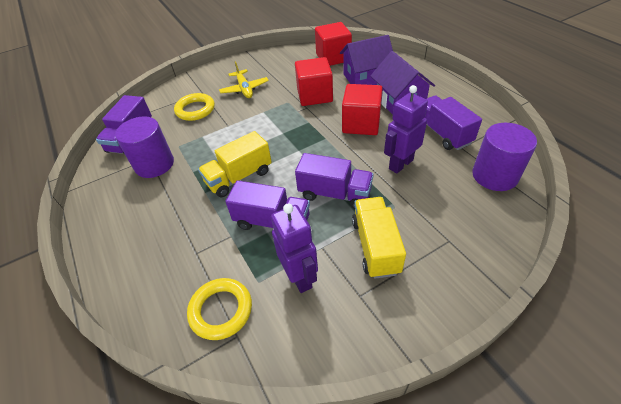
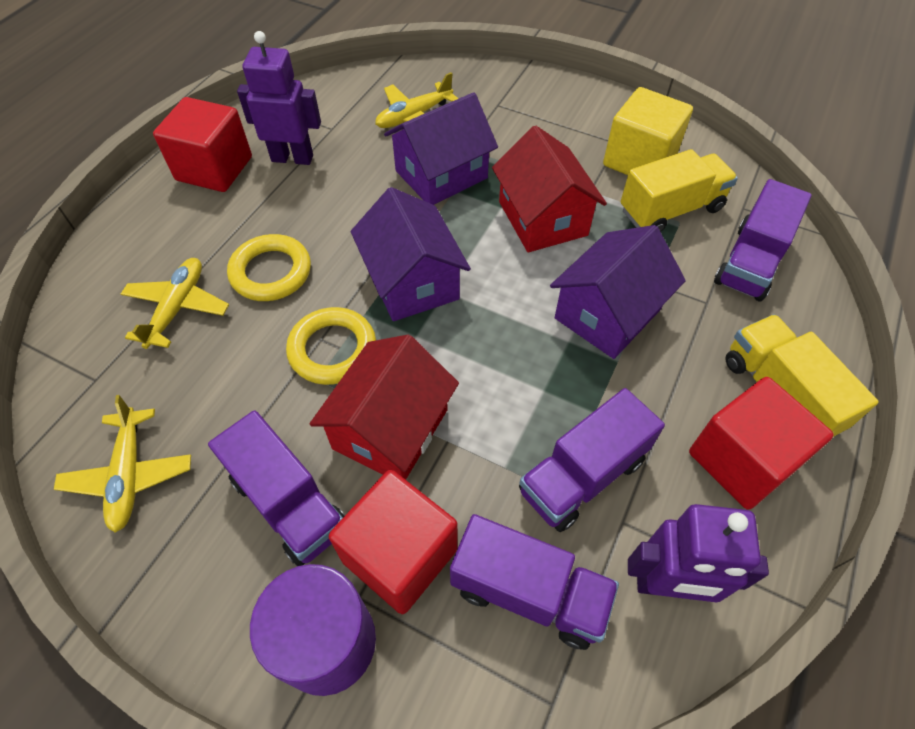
purple cylinder: 2 -> 1
purple house: 2 -> 3
red house: 0 -> 2
yellow cube: 0 -> 1
yellow plane: 1 -> 3

